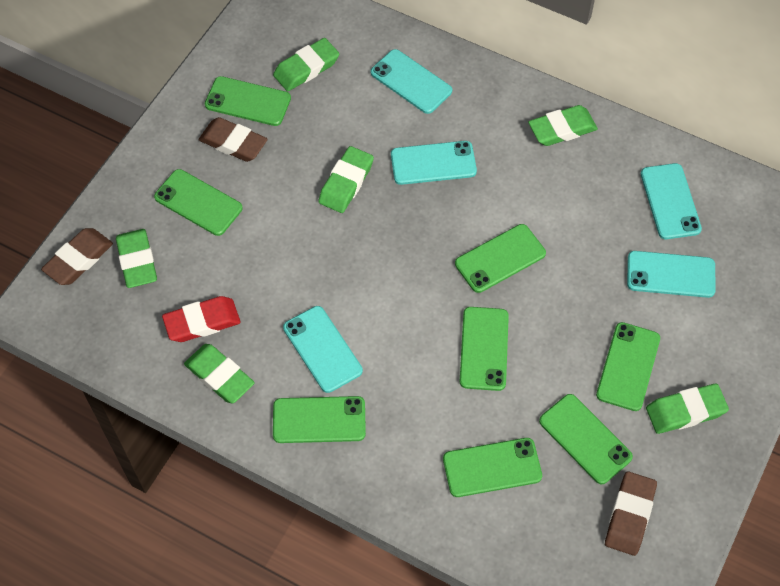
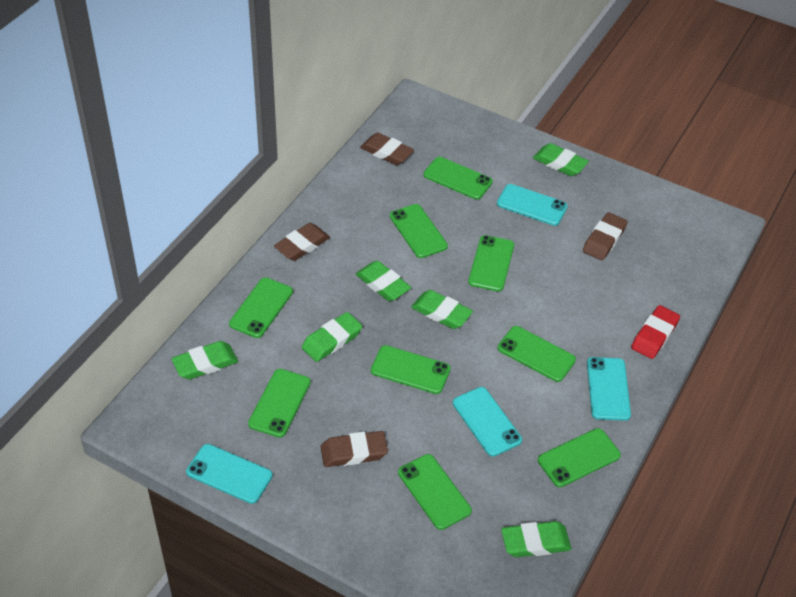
brown eraser: 3 -> 4
green phone: 8 -> 9
turquoise phone: 5 -> 4

